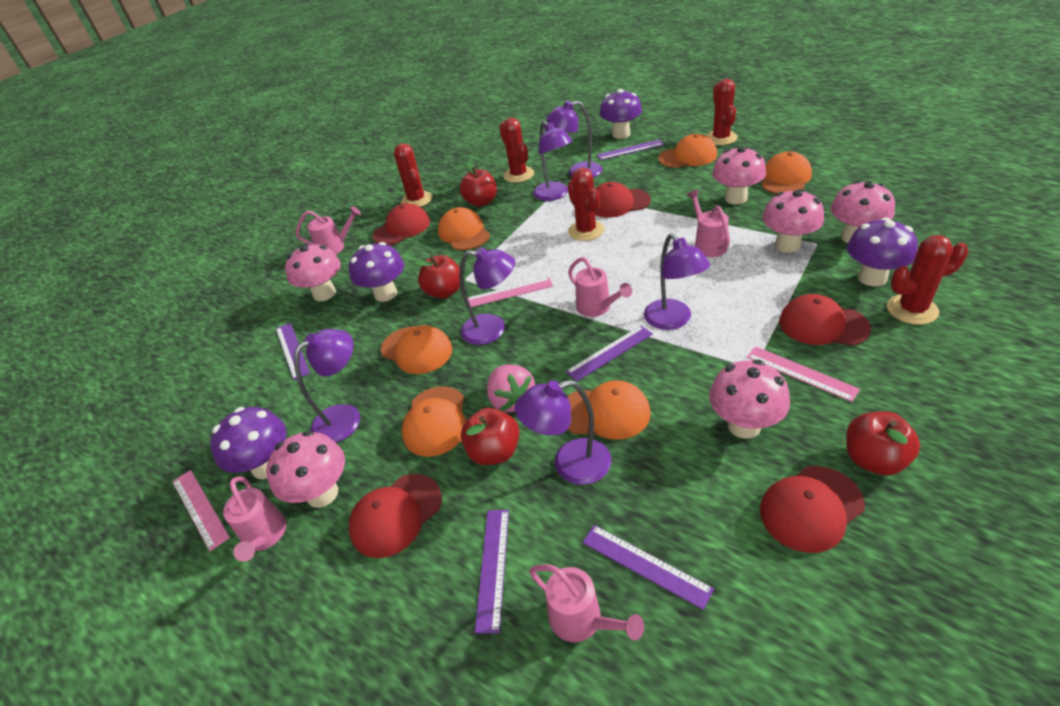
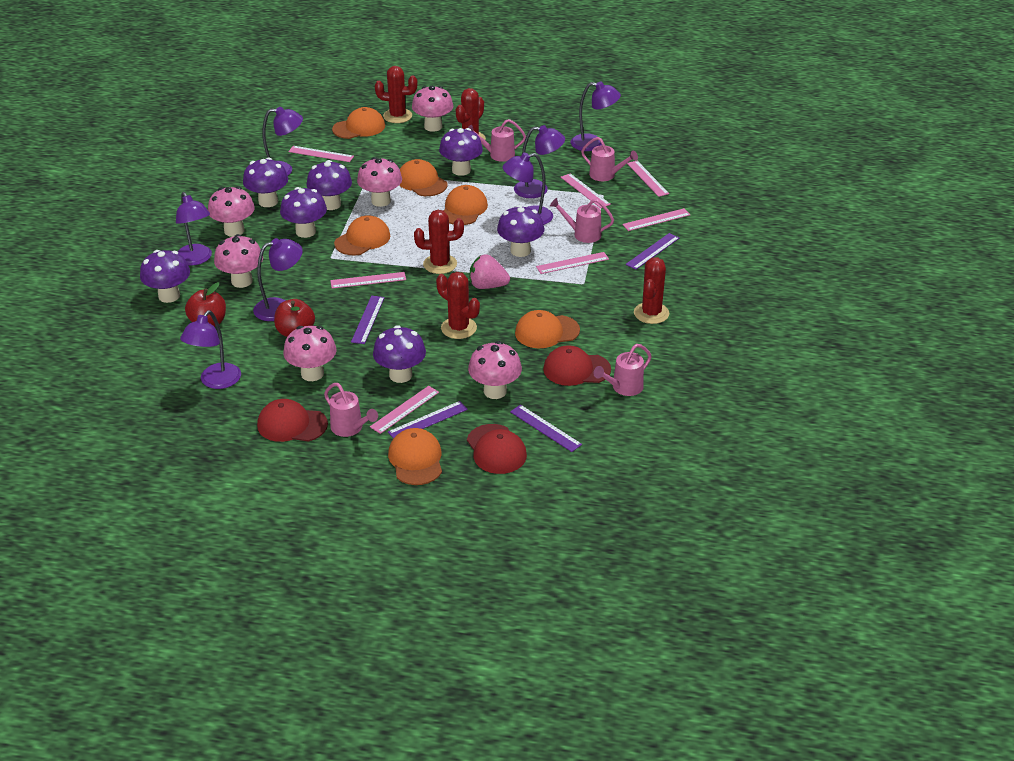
pink ruler: 3 -> 7
purple lamp: 6 -> 7
purple mushroom: 4 -> 7
purple ruler: 5 -> 4
red apple: 4 -> 2
red cap: 5 -> 3

